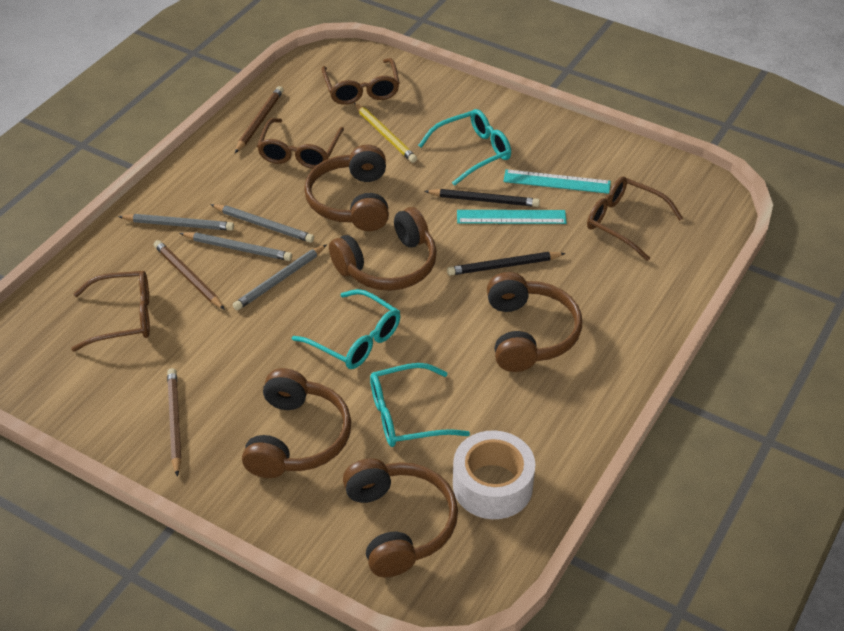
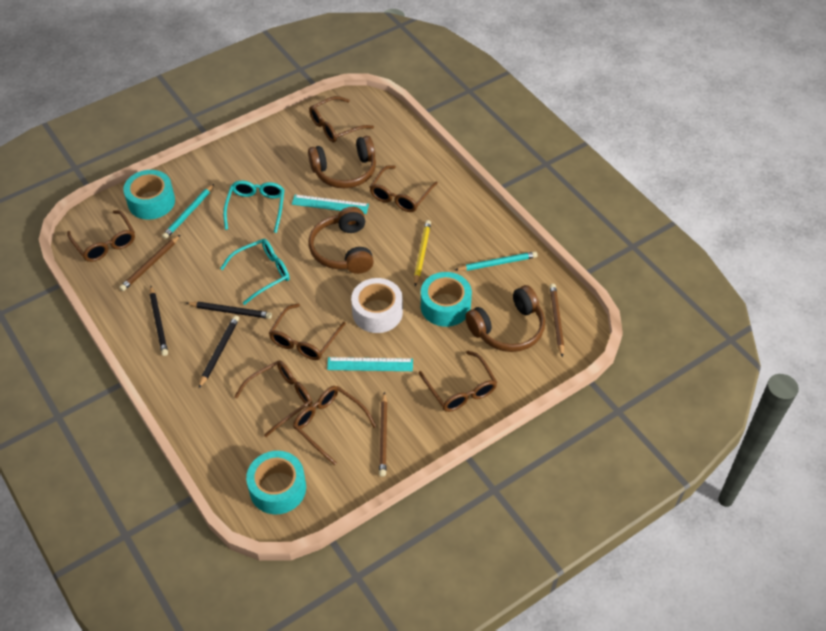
black pencil: 2 -> 3
brown glasses: 4 -> 7
brown headphones: 5 -> 3
grey pencil: 4 -> 0
turquoise glasses: 3 -> 2
turquoise pencil: 0 -> 2
turquoise tape: 0 -> 3

